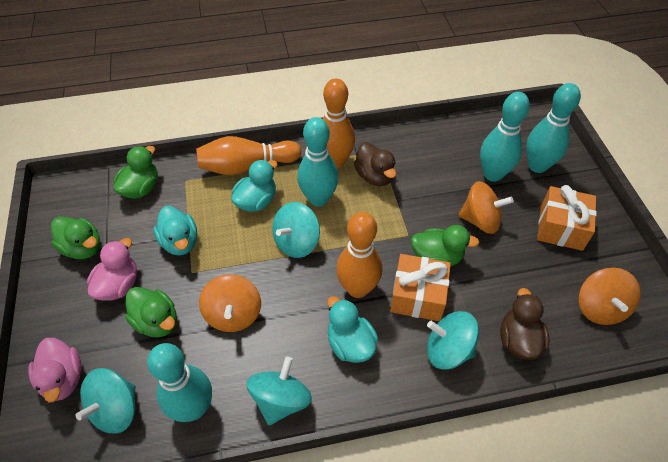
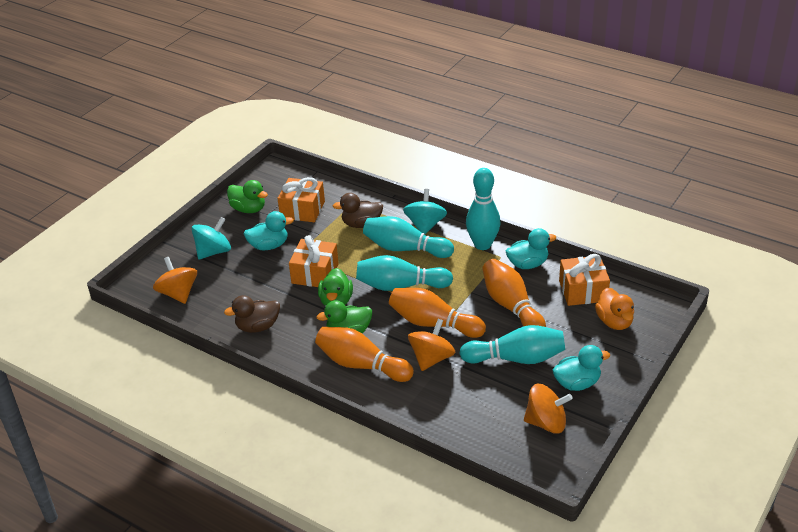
green duck: 4 -> 3
orange duck: 0 -> 1
orange gift: 2 -> 3
pink duck: 2 -> 0
turquoise spinning top: 4 -> 2

